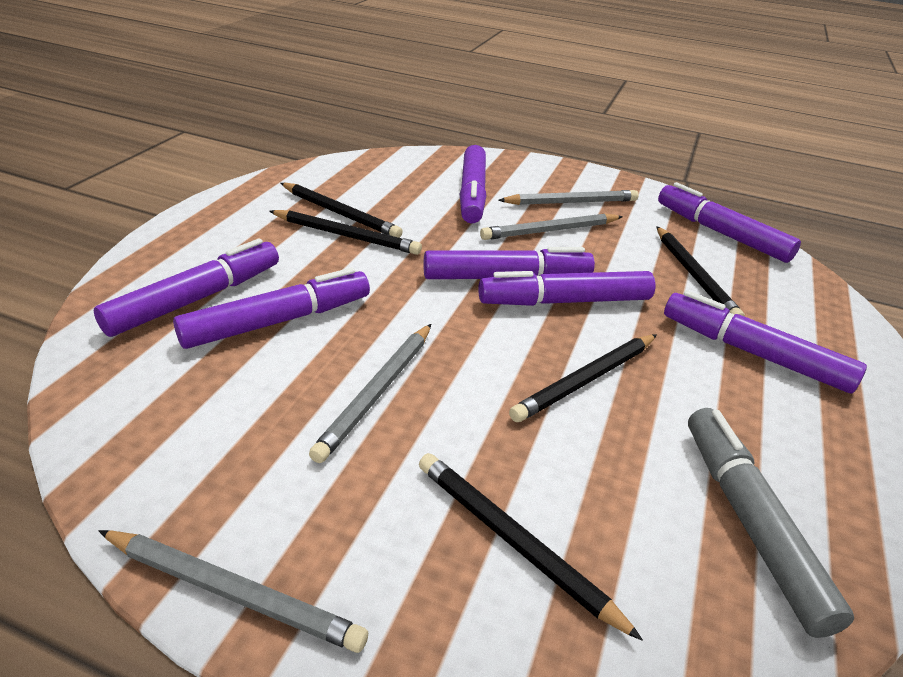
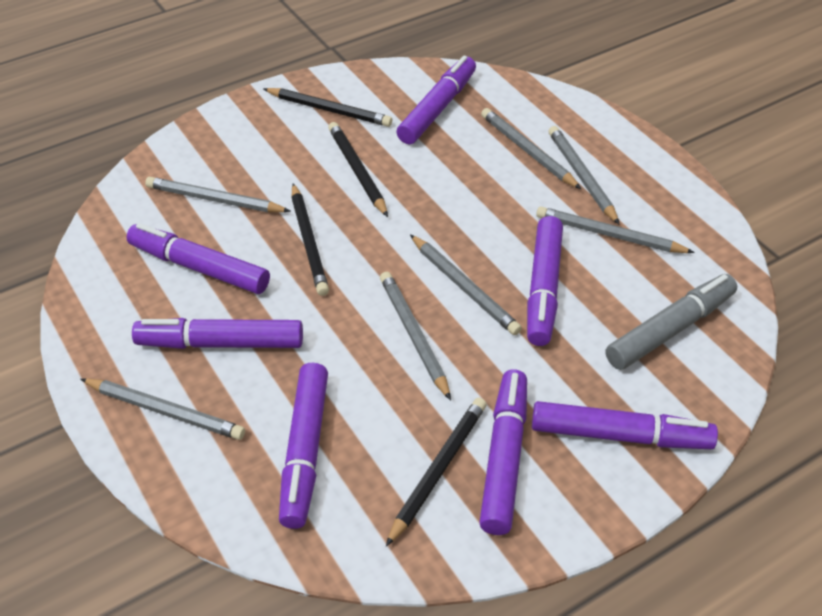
black pencil: 5 -> 4
grey pencil: 4 -> 7

